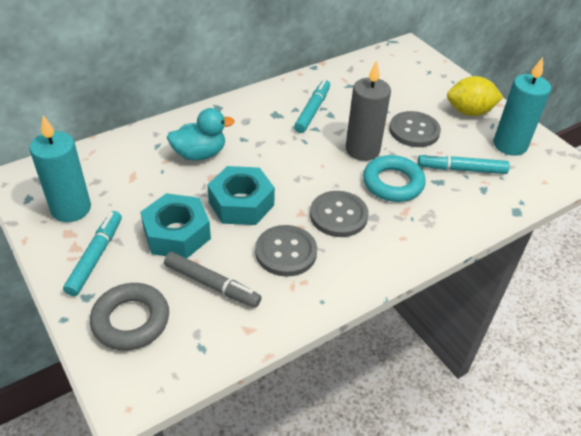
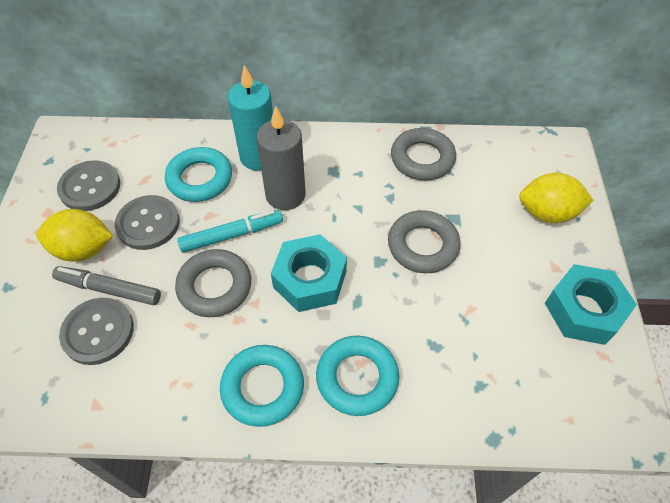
grey ring: 1 -> 3
turquoise candle: 2 -> 1
turquoise duck: 1 -> 0
turquoise marker: 3 -> 1
turquoise ring: 1 -> 3
yellow lemon: 1 -> 2

